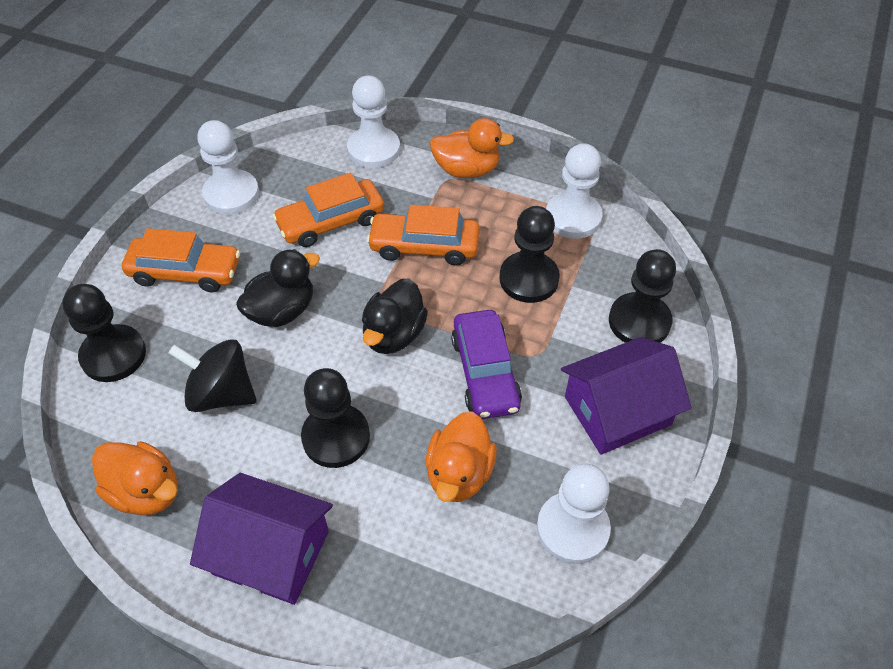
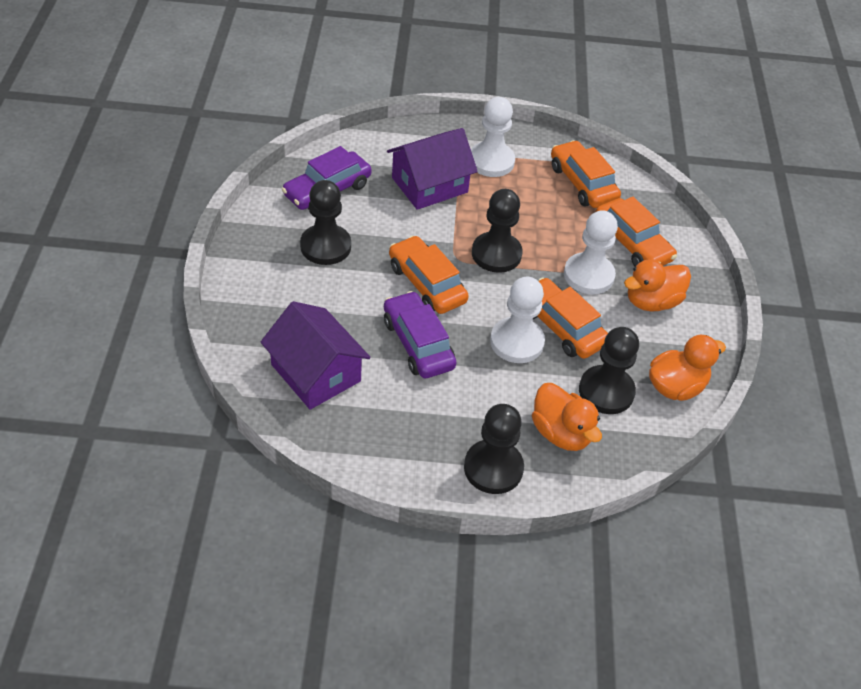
black duck: 2 -> 0
black spinning top: 1 -> 0
orange car: 3 -> 4
purple car: 1 -> 2
white pawn: 4 -> 3

